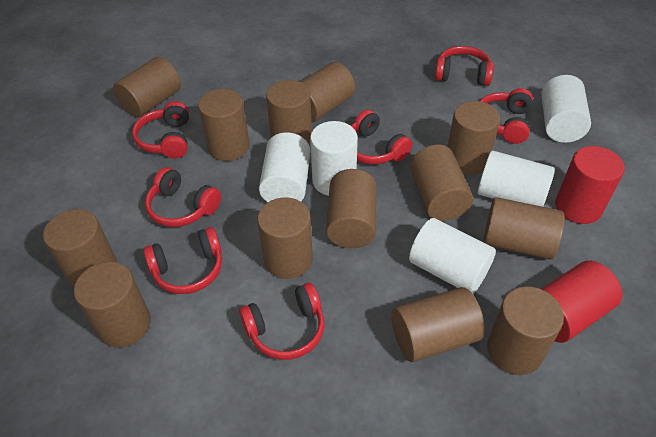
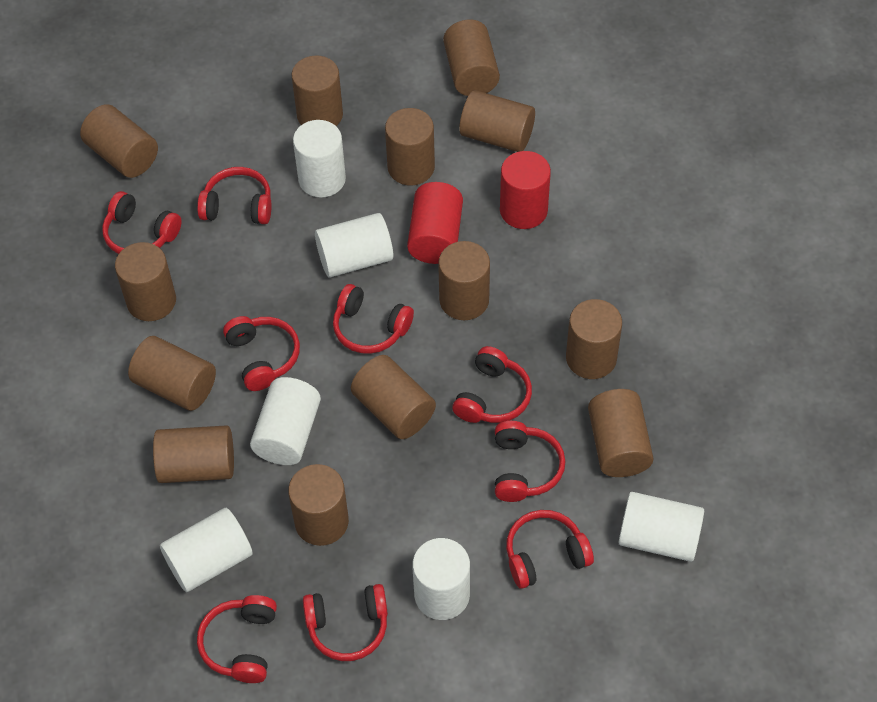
red headphones: 7 -> 9
white cylinder: 5 -> 6

